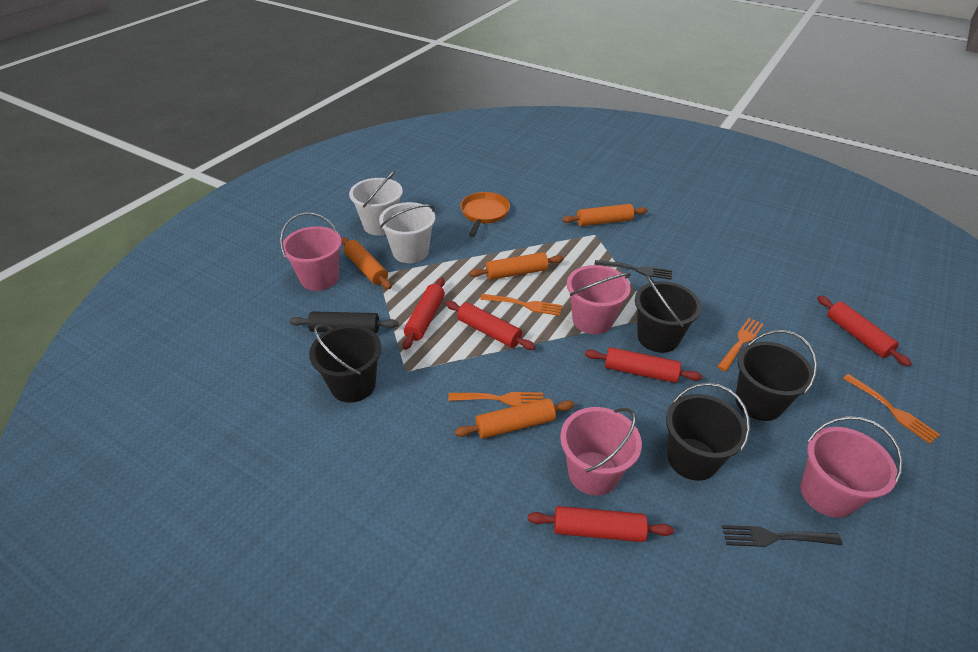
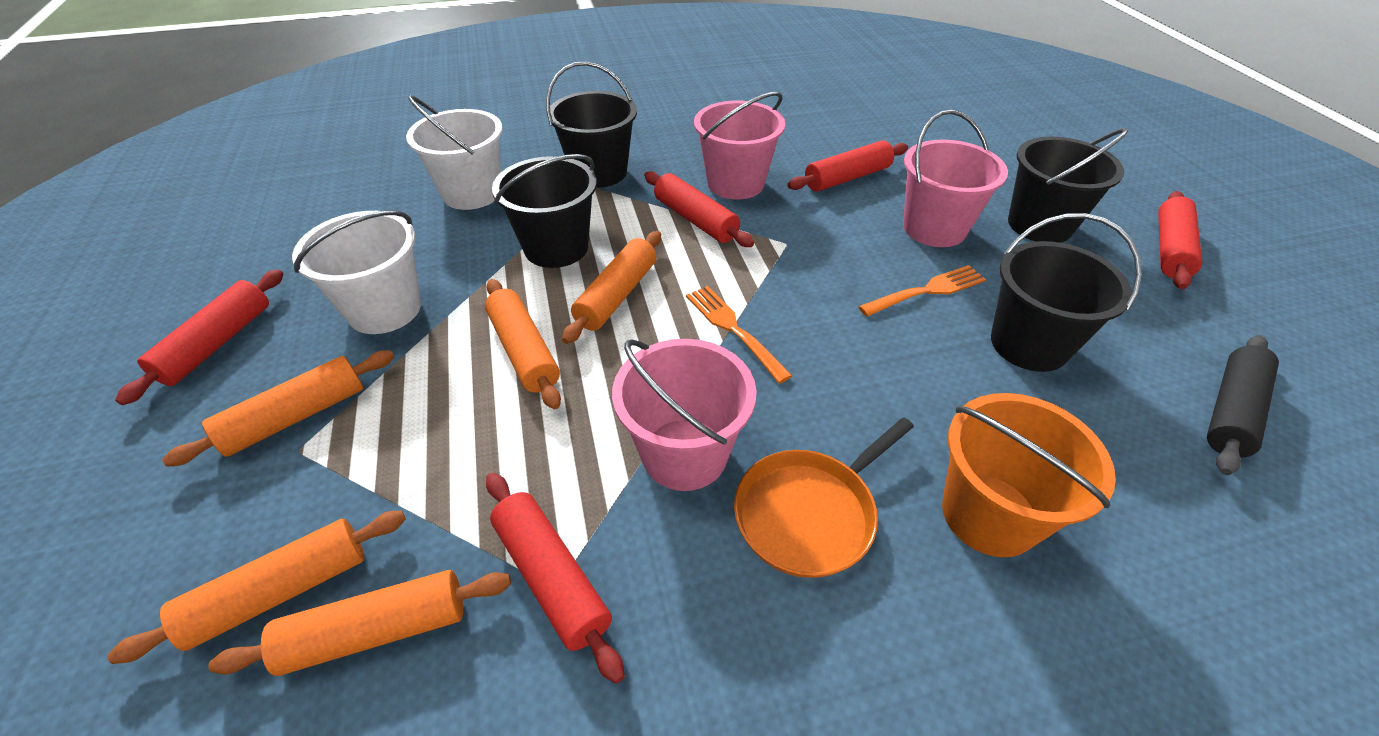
black fork: 2 -> 0
orange bucket: 0 -> 1
orange fork: 4 -> 2
orange rolling pin: 4 -> 5
pink bucket: 4 -> 3

